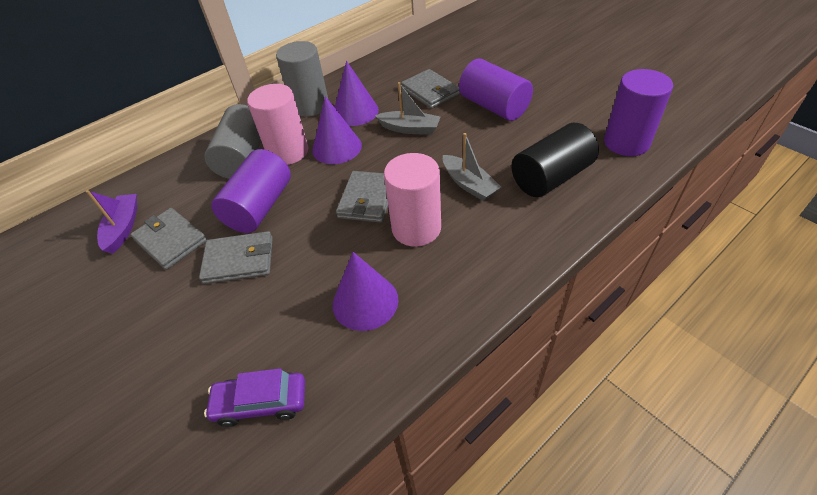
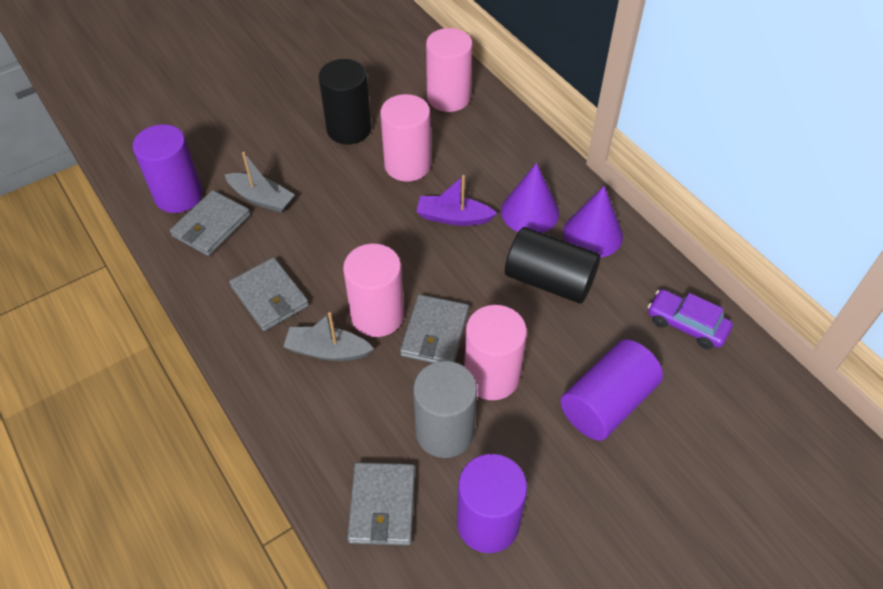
black cylinder: 1 -> 2
grey cylinder: 2 -> 1
pink cylinder: 2 -> 4
purple cone: 3 -> 2

